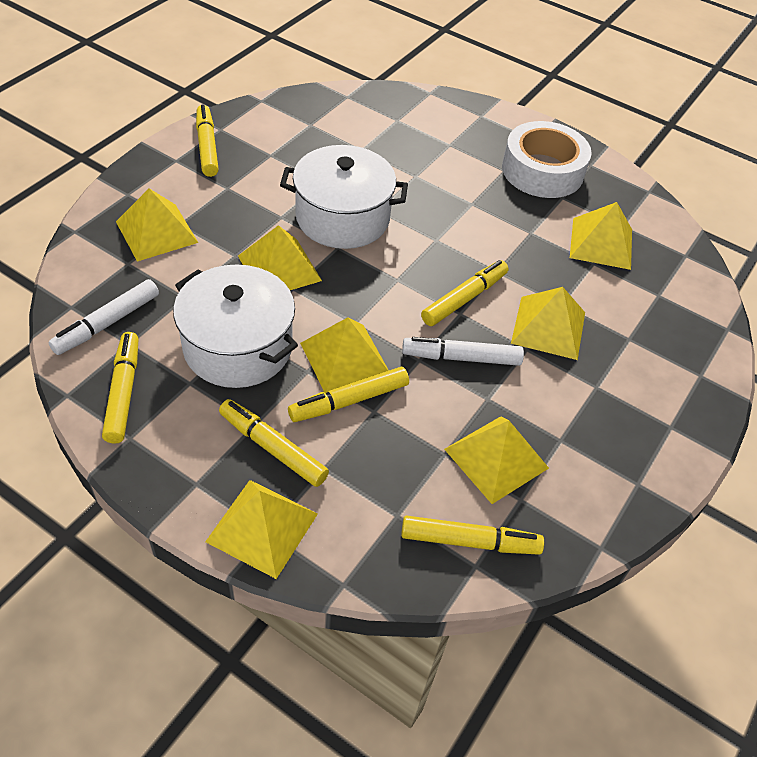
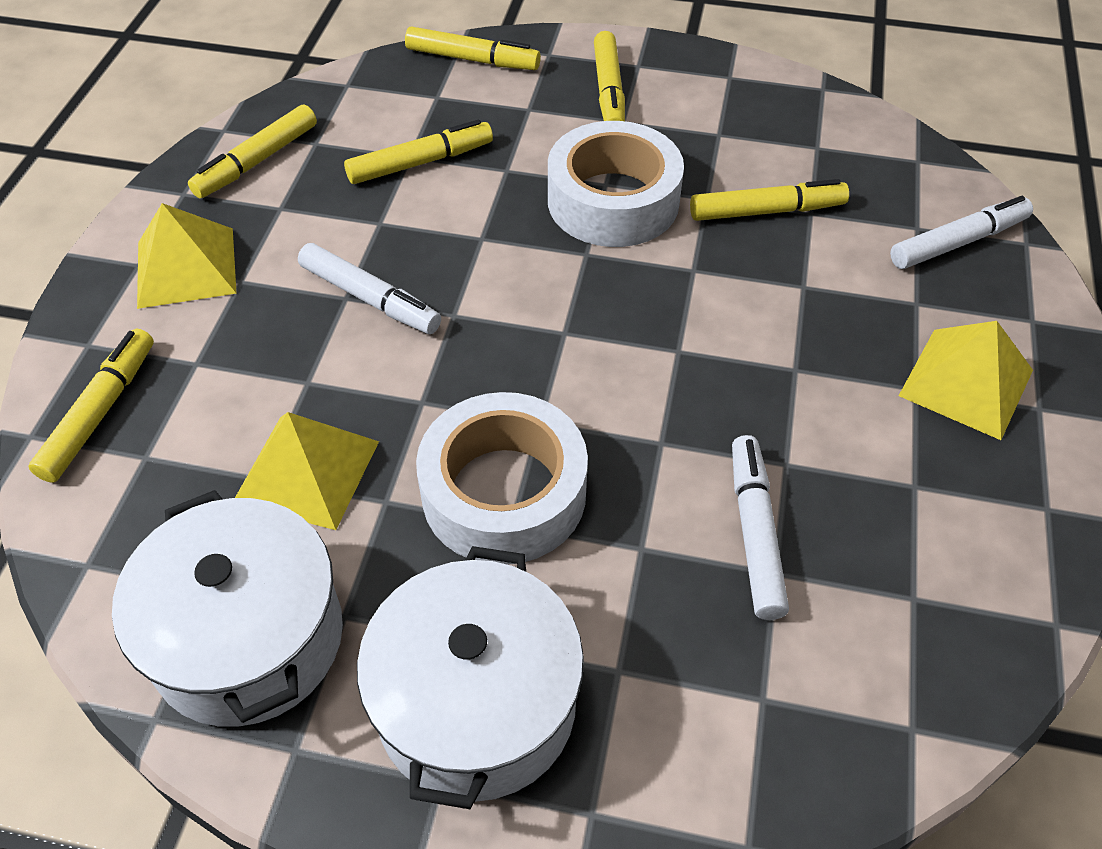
white marker: 2 -> 3
white tape: 1 -> 2
yellow pyramid: 7 -> 3

